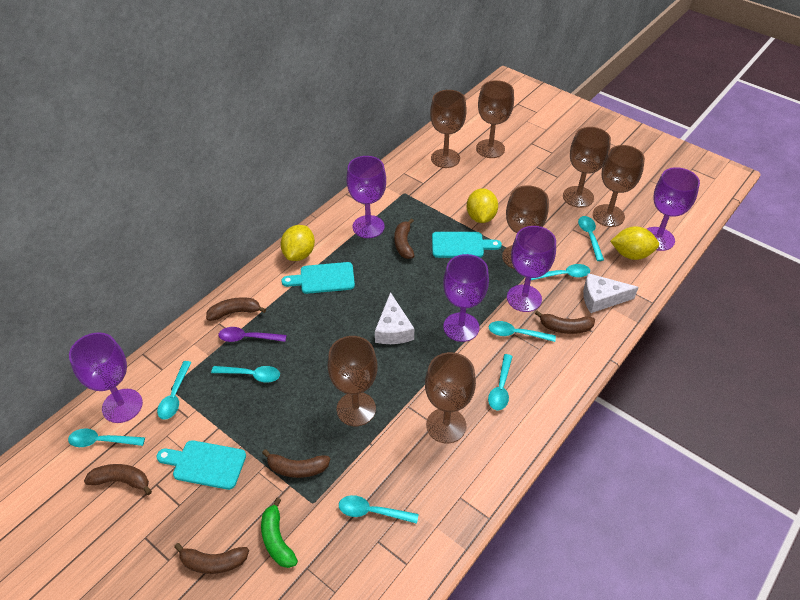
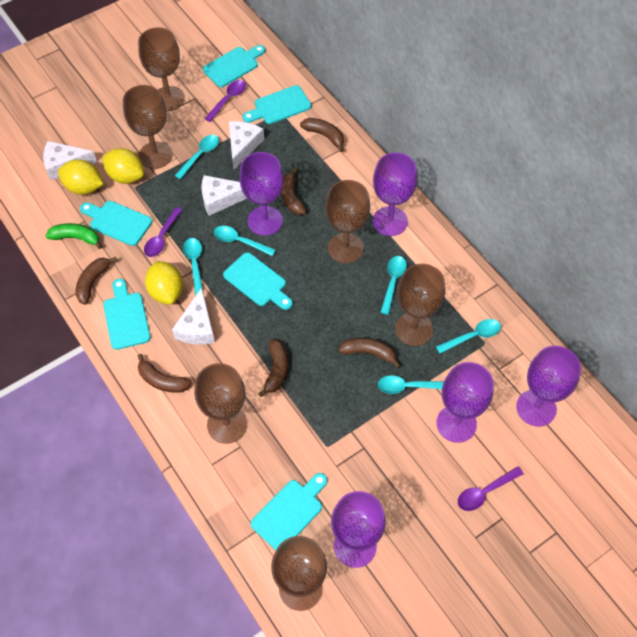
brown goblet: 7 -> 6
purple spoon: 1 -> 3
turquoise cutting board: 3 -> 6
turquoise spoon: 8 -> 6
white cheese: 2 -> 4

